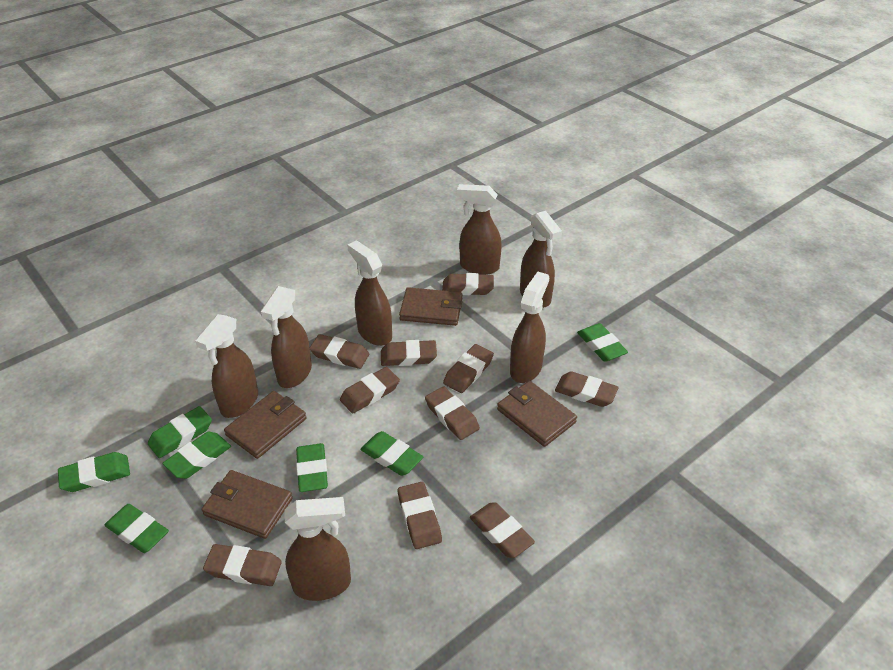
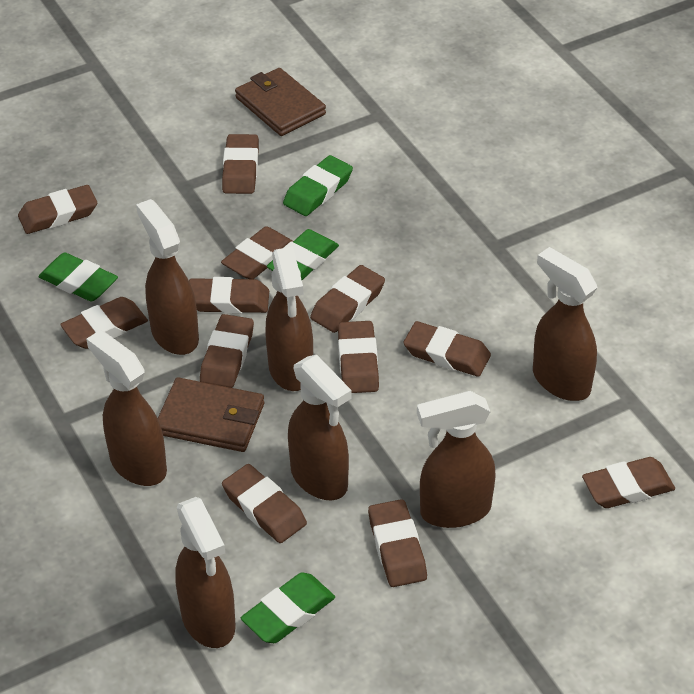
brown eraser: 10 -> 12
brown wallet: 4 -> 2
green eraser: 7 -> 4

